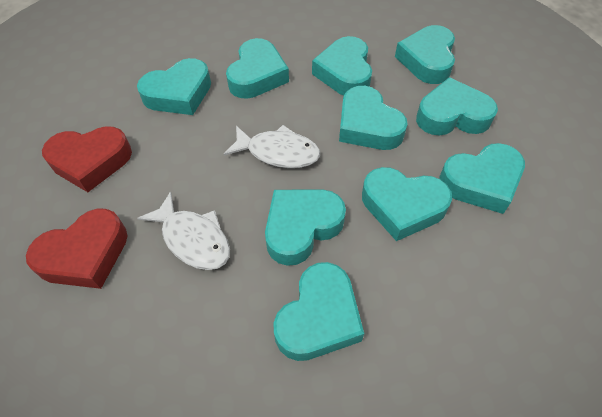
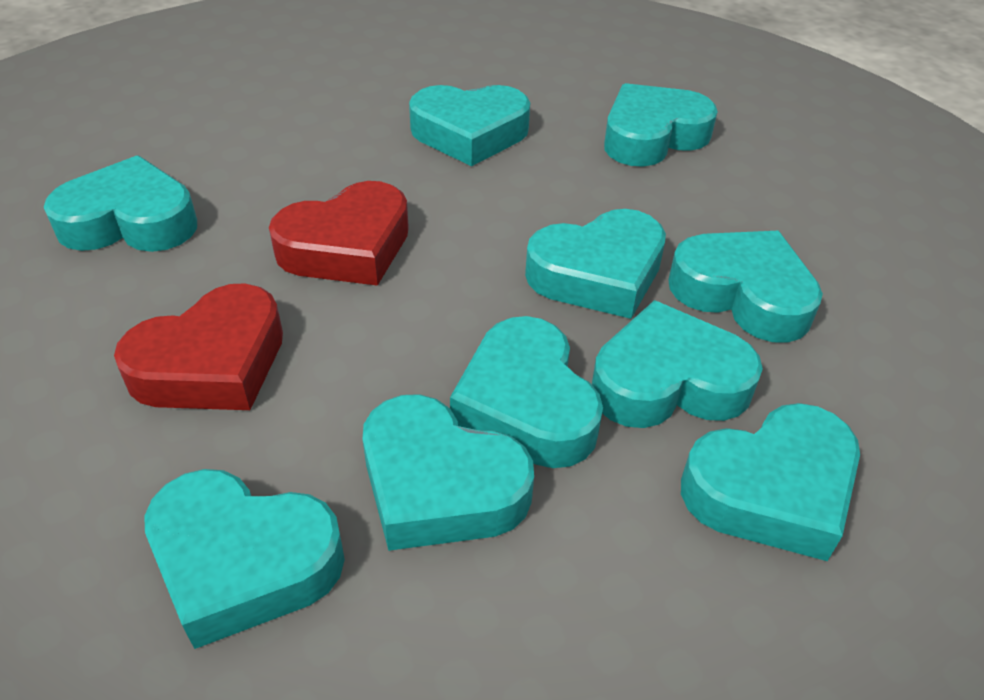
white fish: 2 -> 0

